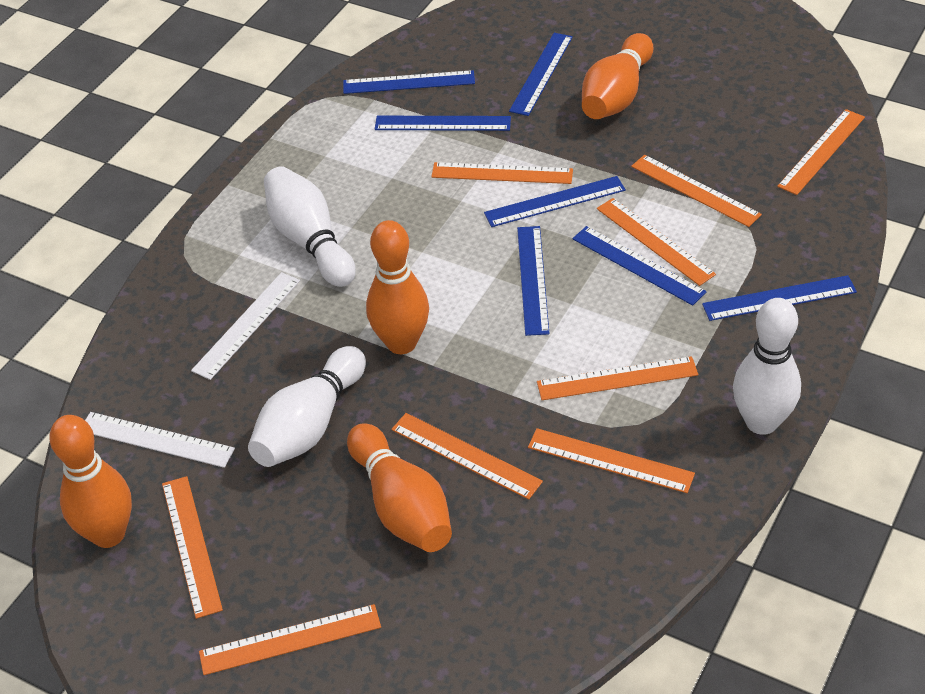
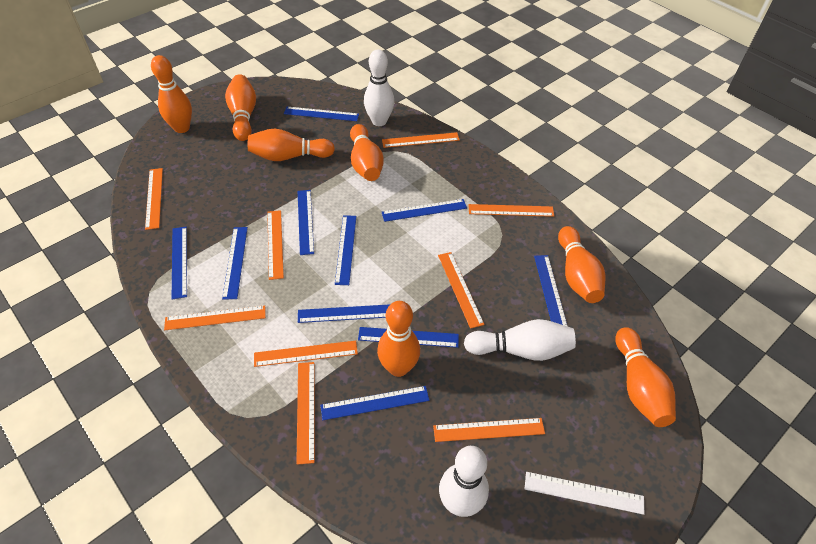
blue ruler: 7 -> 10
orange bowling pin: 4 -> 7
white ruler: 2 -> 1

